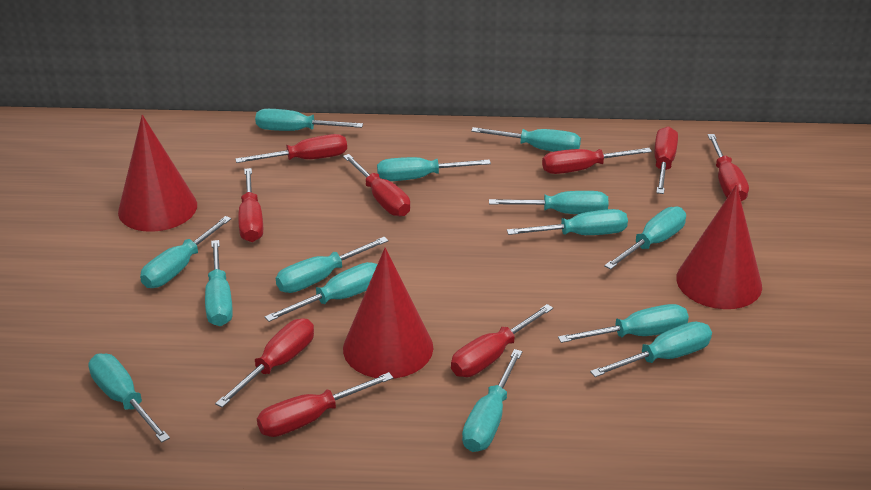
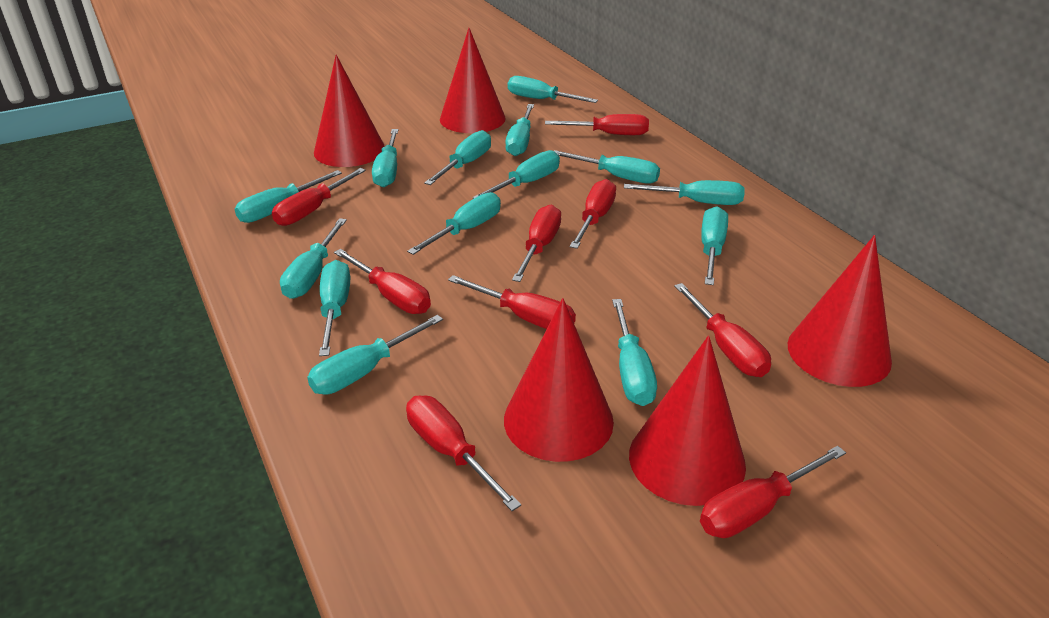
red cone: 3 -> 5

